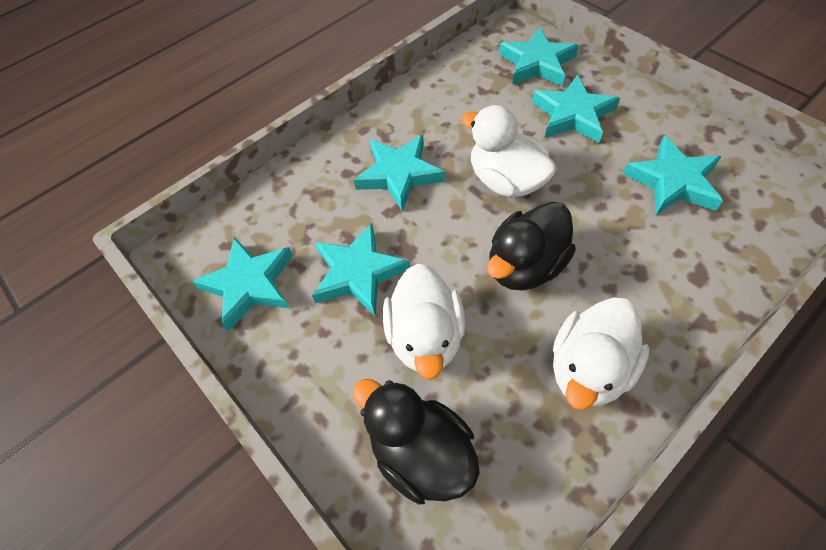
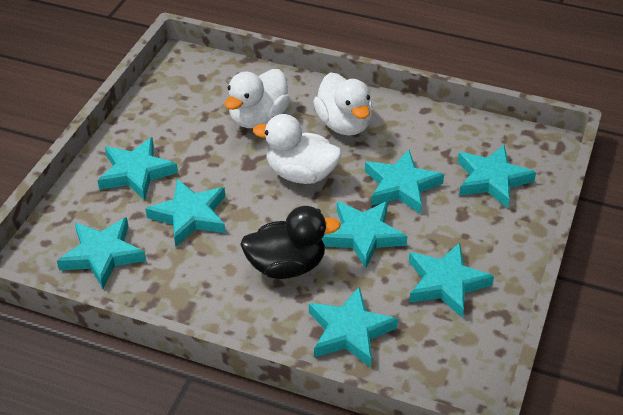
black duck: 2 -> 1
turquoise star: 6 -> 8

